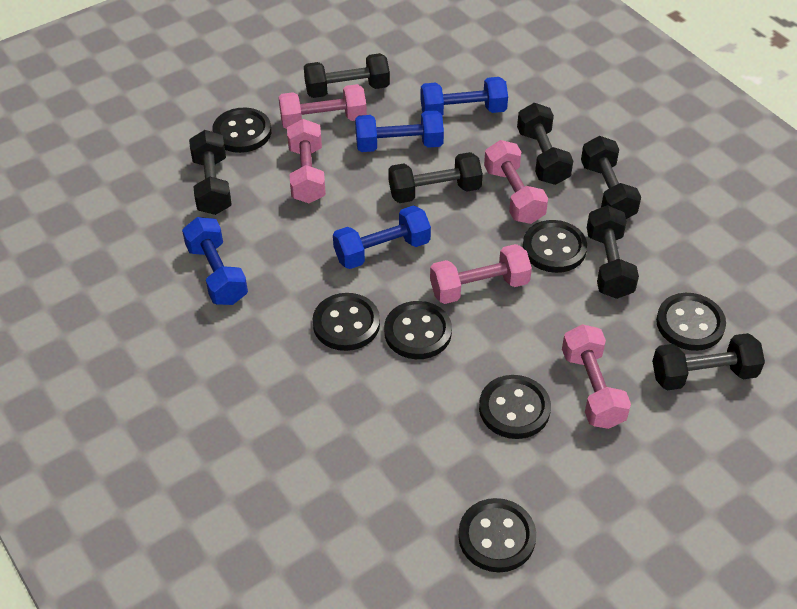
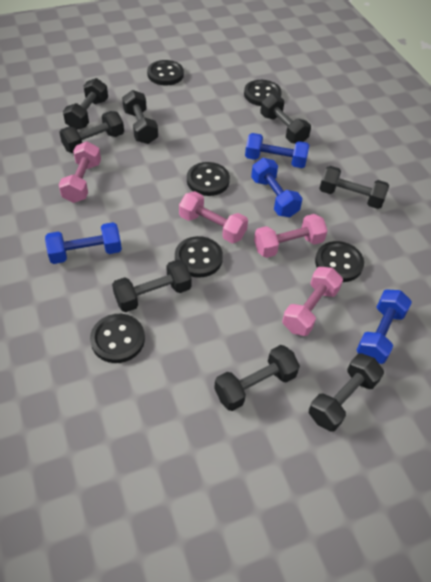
black button: 7 -> 6
black dumbbell: 7 -> 8
pink dumbbell: 5 -> 4

